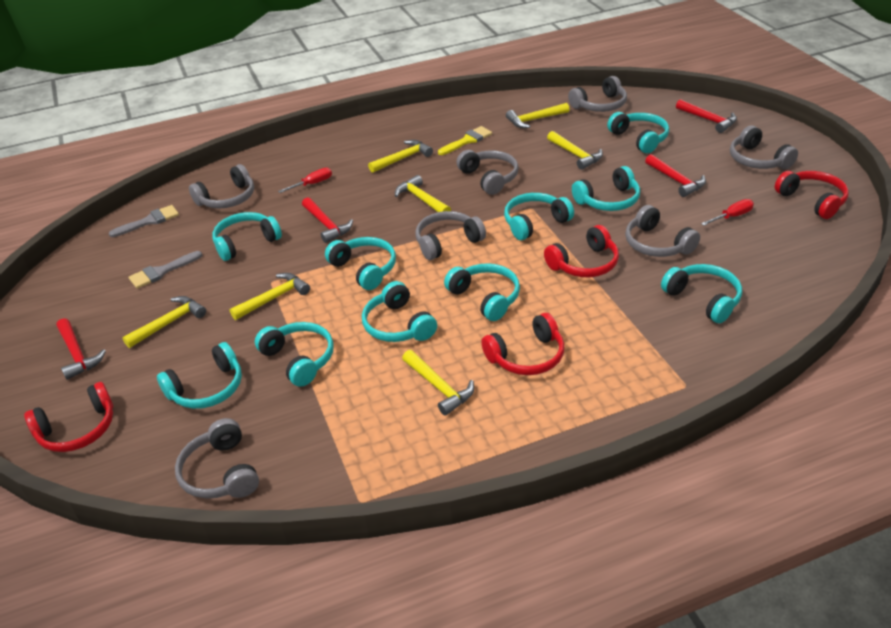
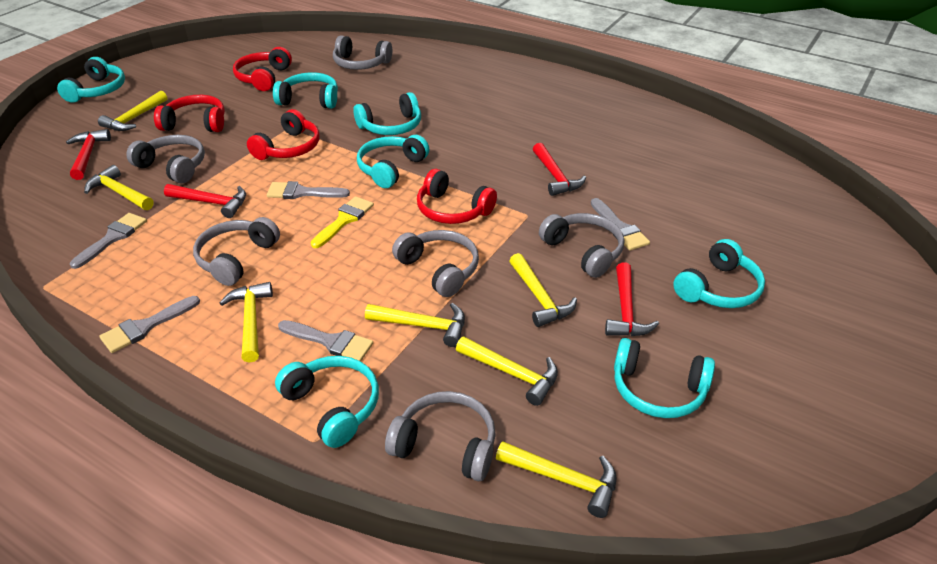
grey brush: 2 -> 5
grey headphones: 7 -> 6
red screwdriver: 2 -> 0
turquoise headphones: 10 -> 7

